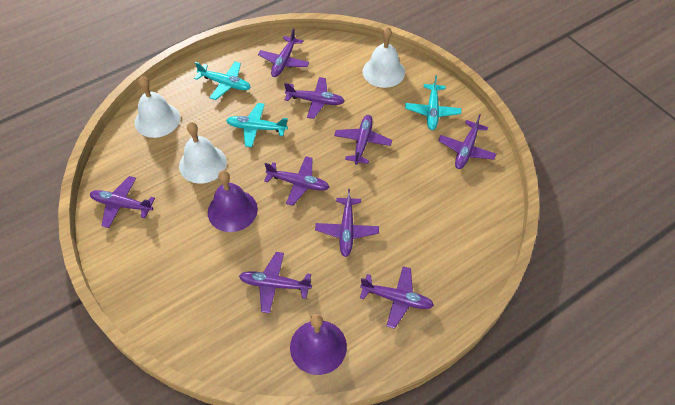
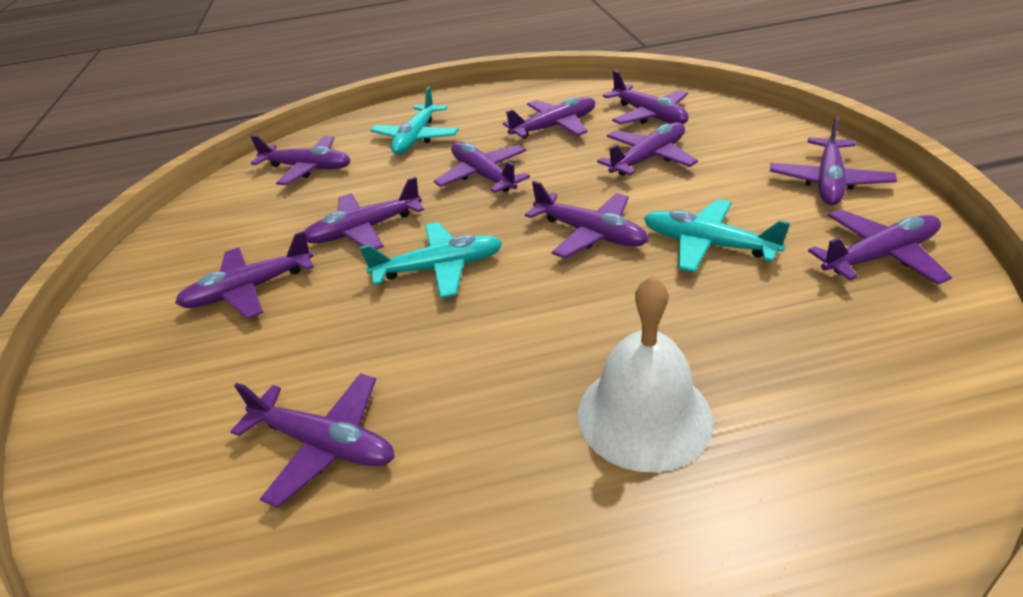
purple bell: 2 -> 0
purple plane: 9 -> 11
white bell: 3 -> 1

